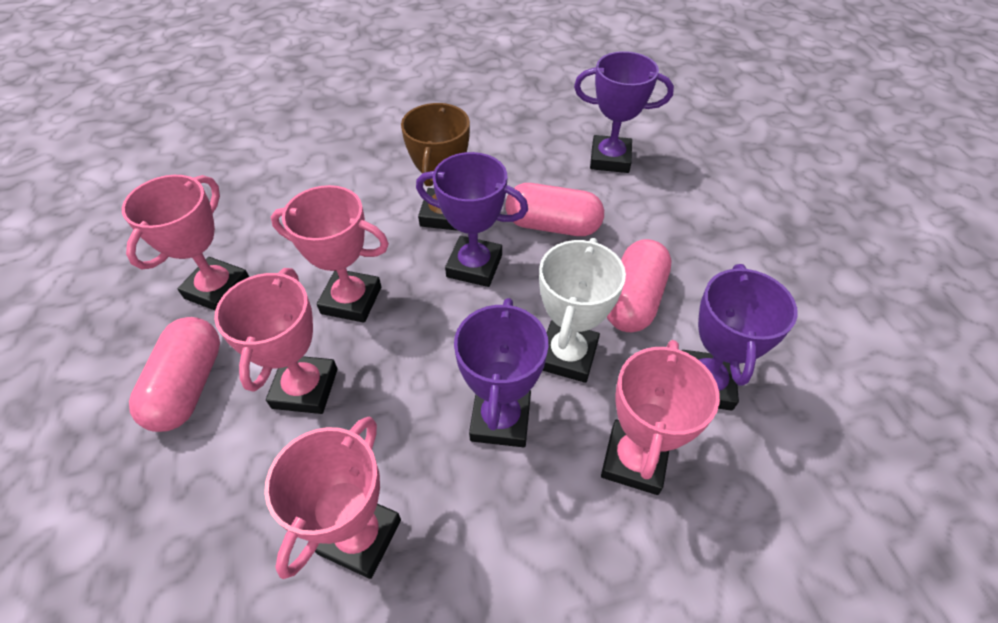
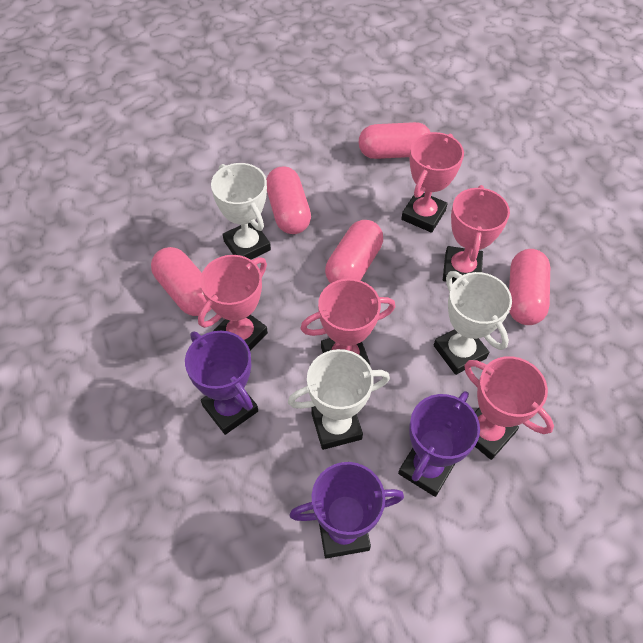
brown trophy: 1 -> 0
pink capsule: 3 -> 5
purple trophy: 4 -> 3
white trophy: 1 -> 3

